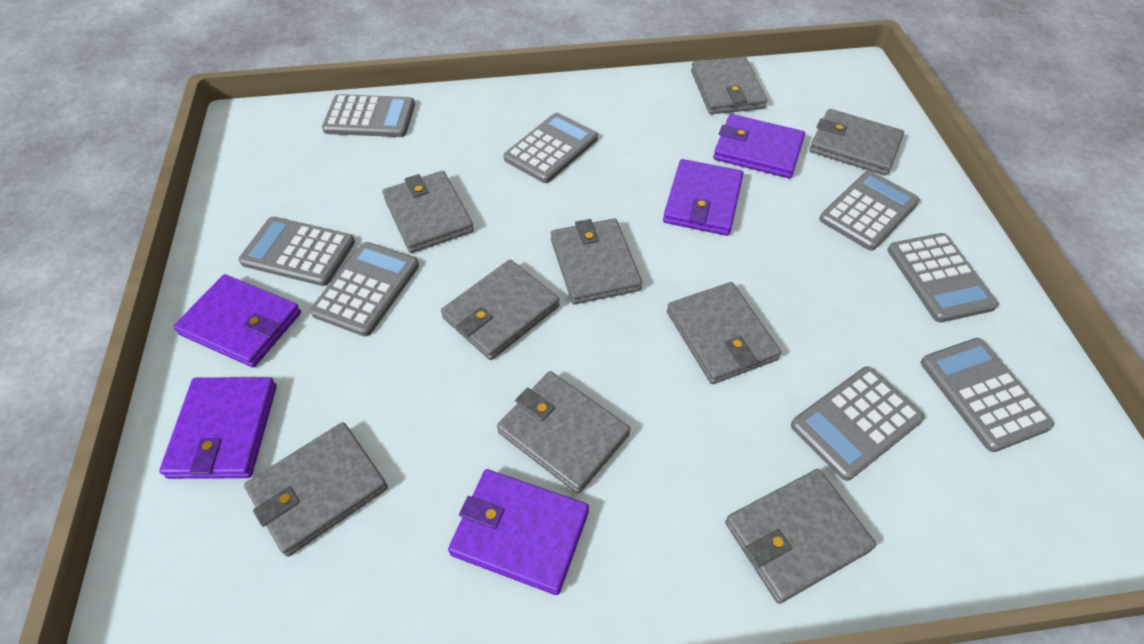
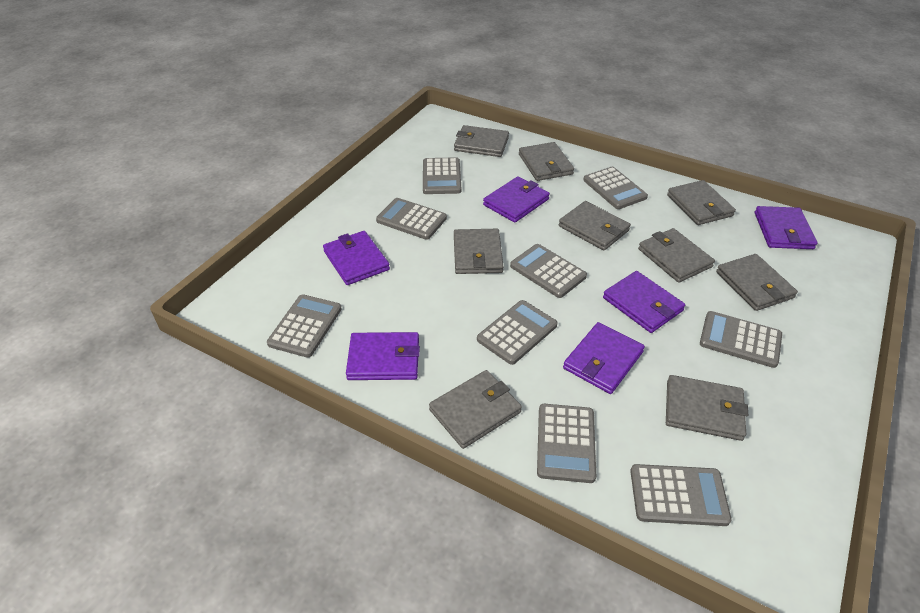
grey calculator: 8 -> 9
purple wallet: 5 -> 6

